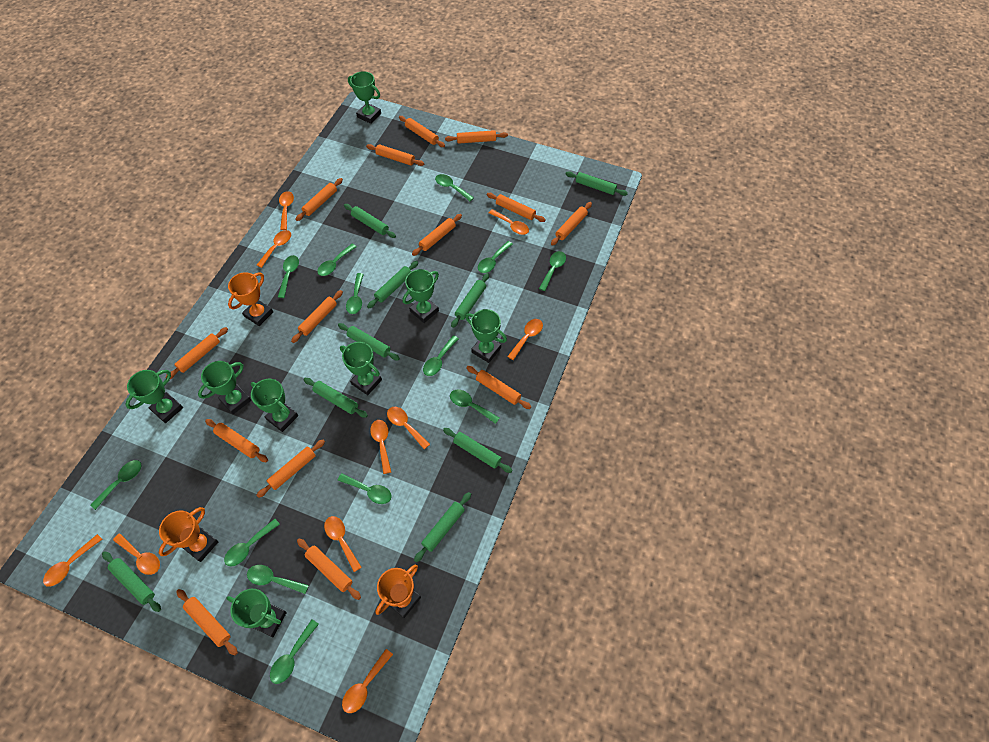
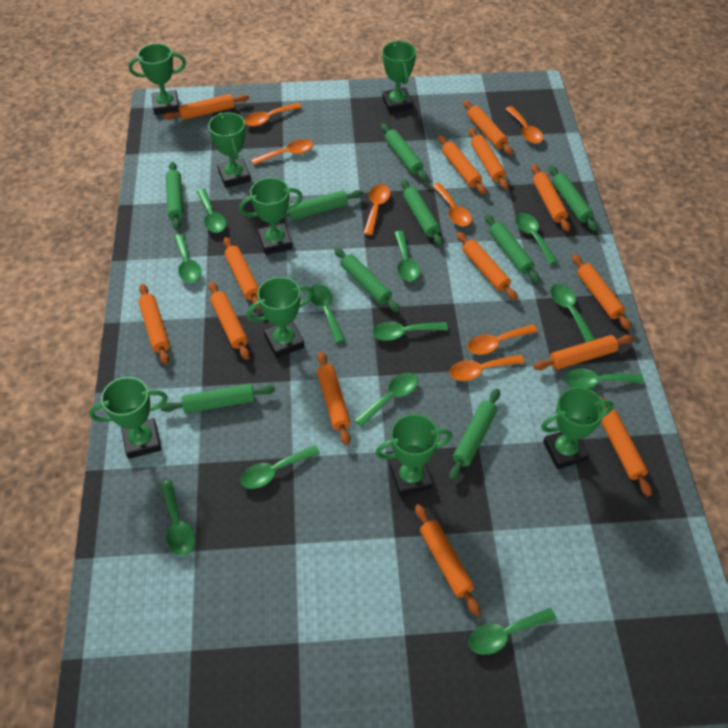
green spoon: 13 -> 12
orange spoon: 10 -> 7
orange trophy: 3 -> 0

